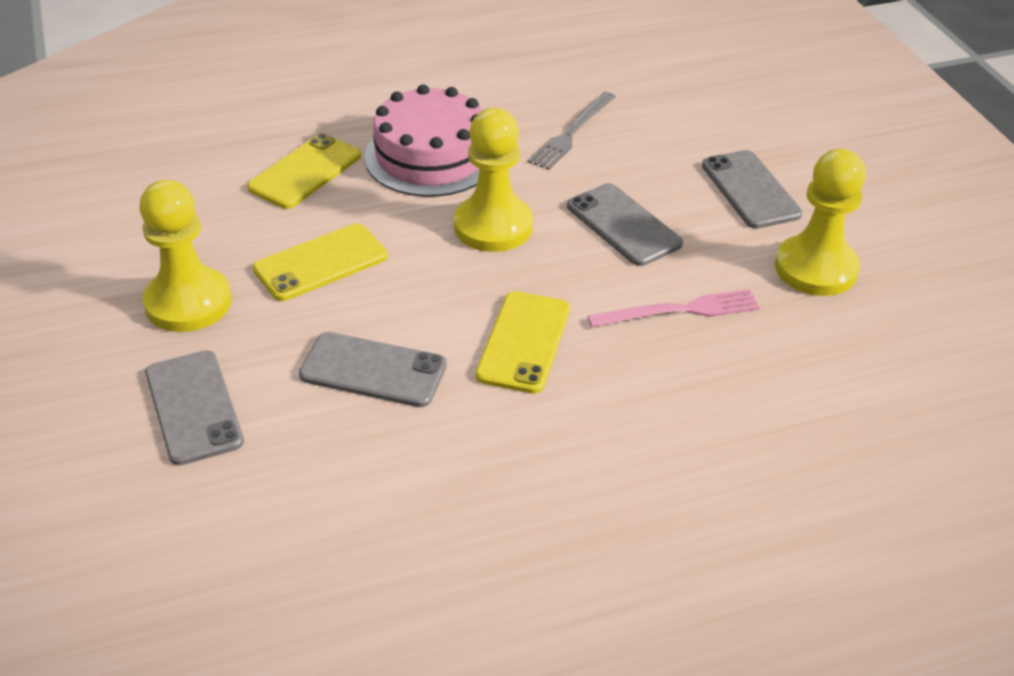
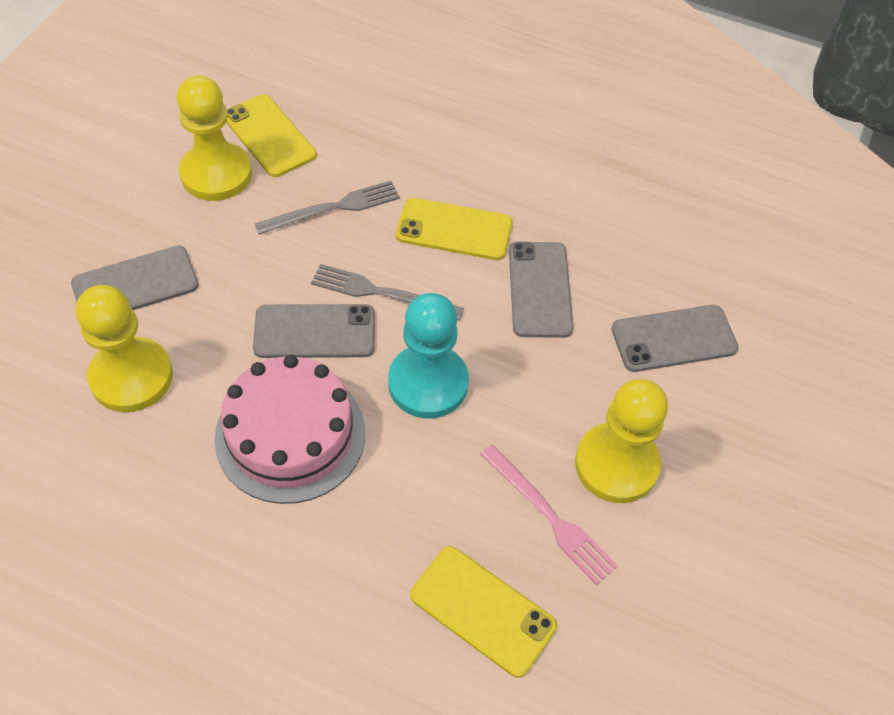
grey fork: 1 -> 2
turquoise pawn: 0 -> 1

